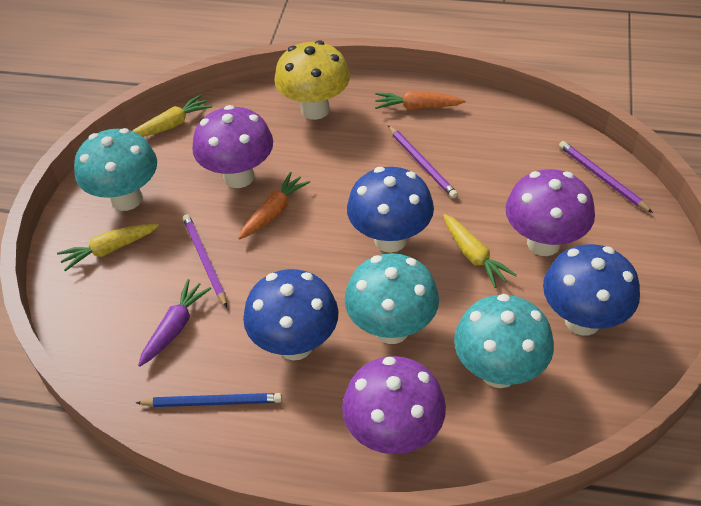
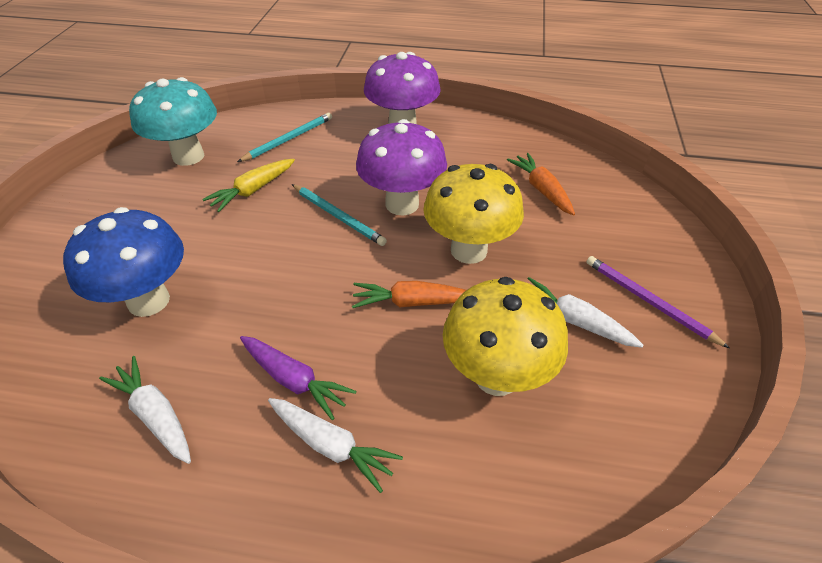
blue mushroom: 3 -> 1
blue pencil: 1 -> 0
purple mushroom: 3 -> 2
purple pencil: 3 -> 1
turquoise mushroom: 3 -> 1
turquoise pencil: 0 -> 2
white carrot: 0 -> 3
yellow carrot: 3 -> 1
yellow mushroom: 1 -> 2

